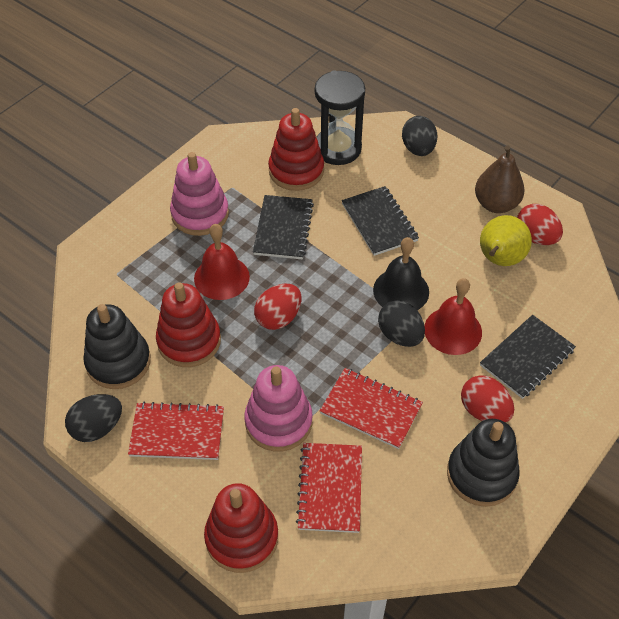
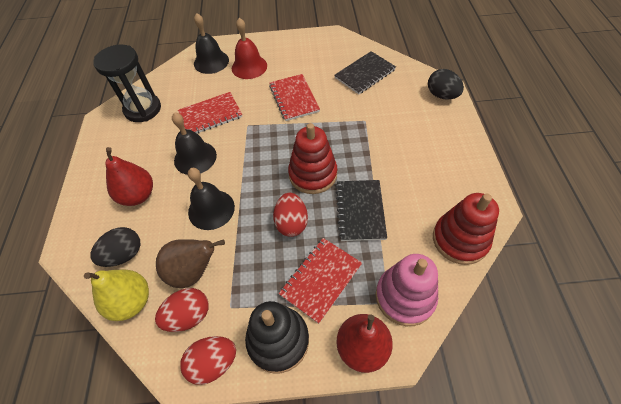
black bell: 1 -> 3
black egg: 3 -> 2
black notebook: 3 -> 2
black stacking toy: 2 -> 1
pink stacking toy: 2 -> 1
red bell: 2 -> 1
red pear: 0 -> 2
red stacking toy: 3 -> 2

